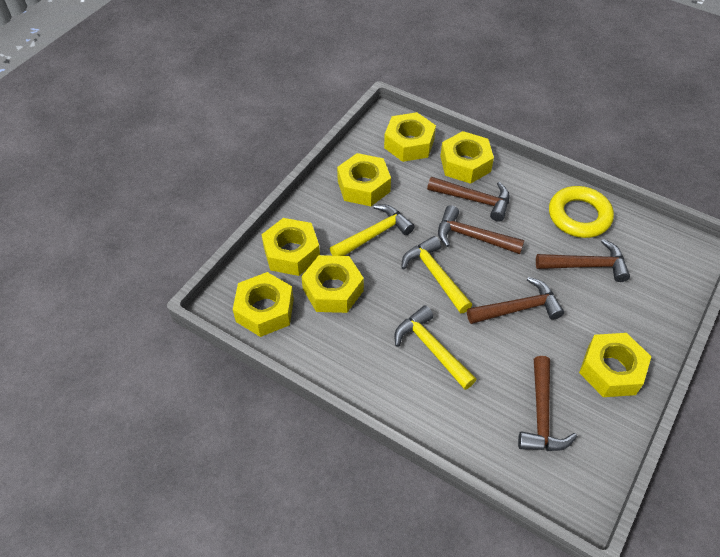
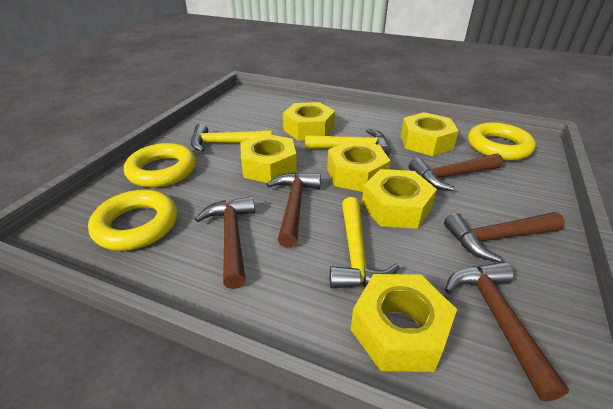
yellow nut: 7 -> 6
yellow ring: 1 -> 3

